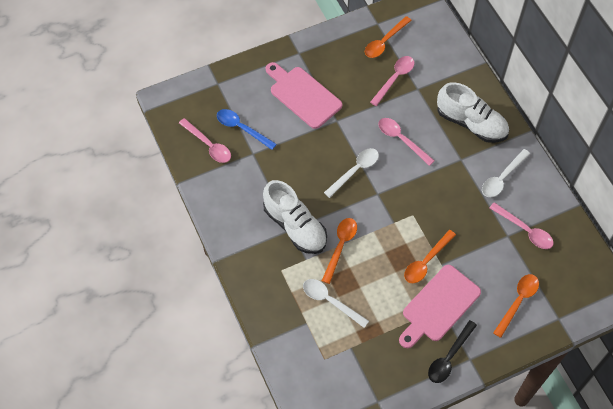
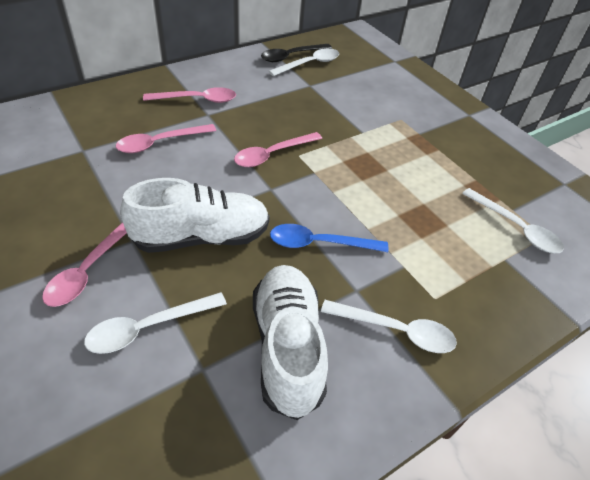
orange spoon: 4 -> 0
pink cutting board: 2 -> 0
white spoon: 3 -> 4

